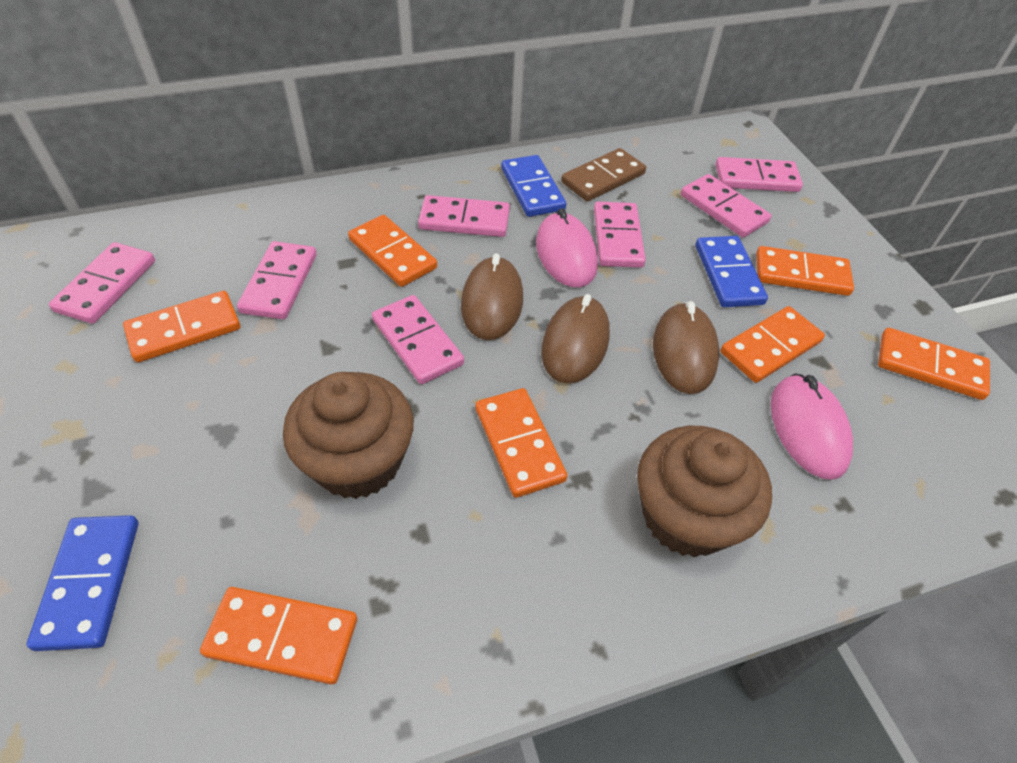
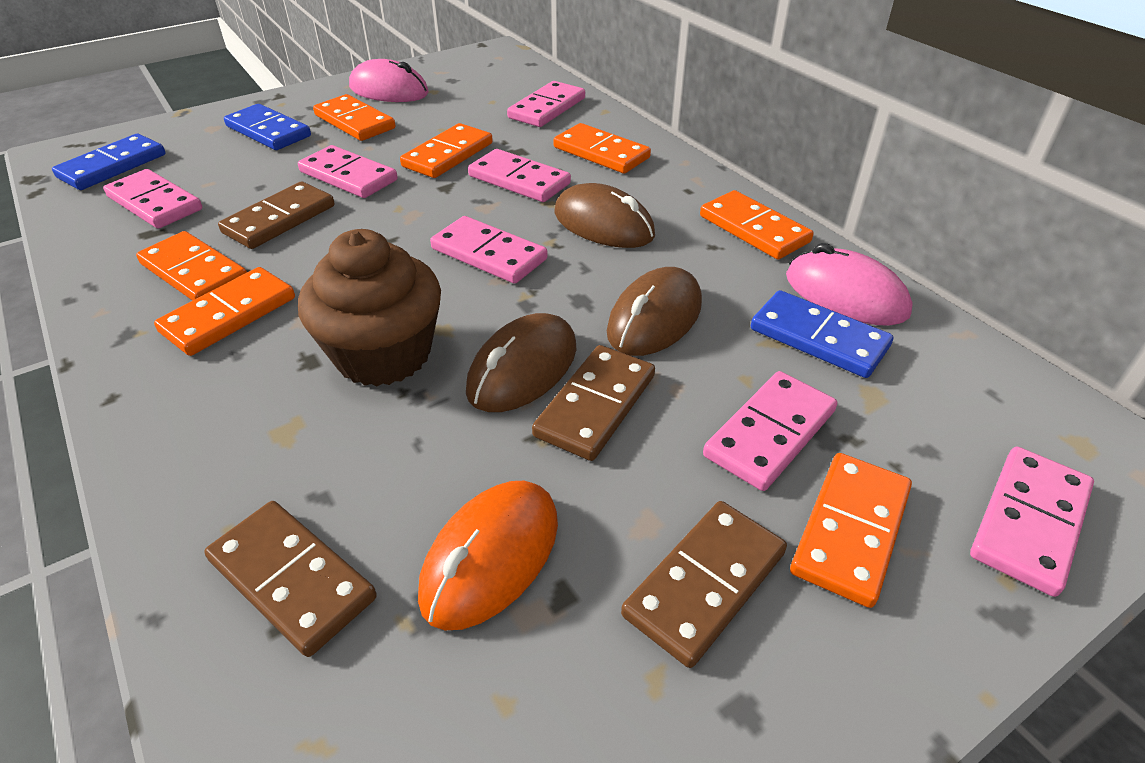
brown cupcake: 2 -> 1
brown domino: 1 -> 4
orange mouse: 0 -> 1

